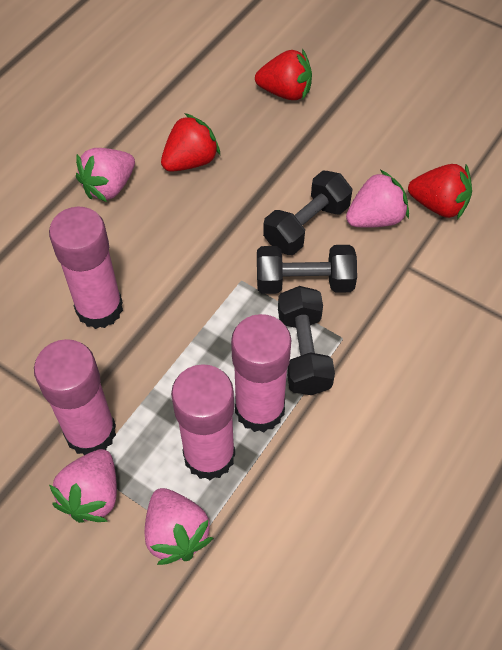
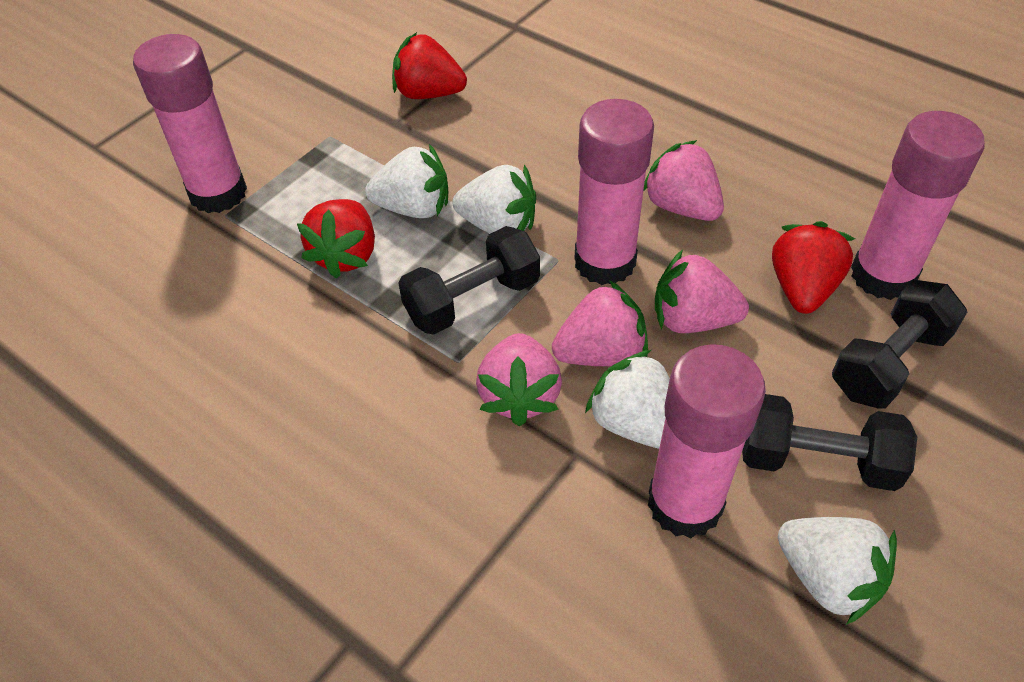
white strawberry: 0 -> 4

